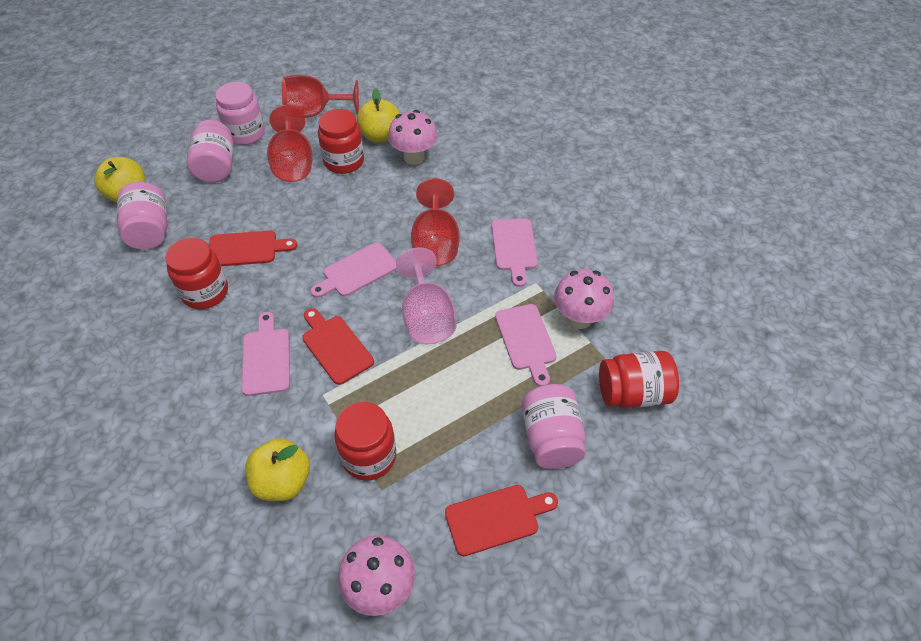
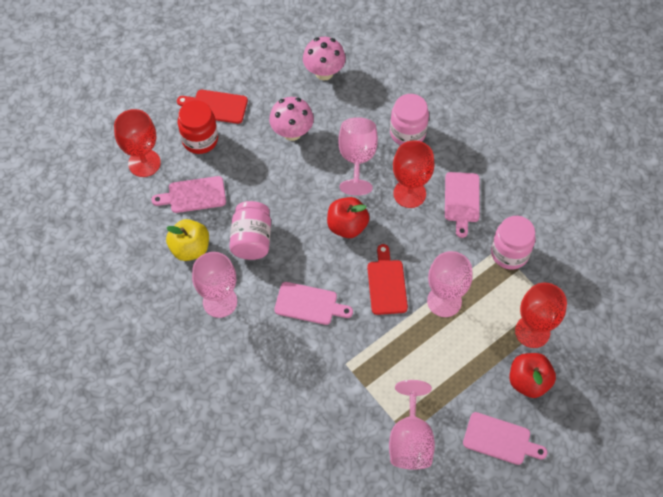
pink goblet: 1 -> 4
pink jar: 4 -> 3
pink mushroom: 3 -> 2
red apple: 0 -> 2
red cutting board: 3 -> 2
red jar: 4 -> 1
yellow apple: 3 -> 1

